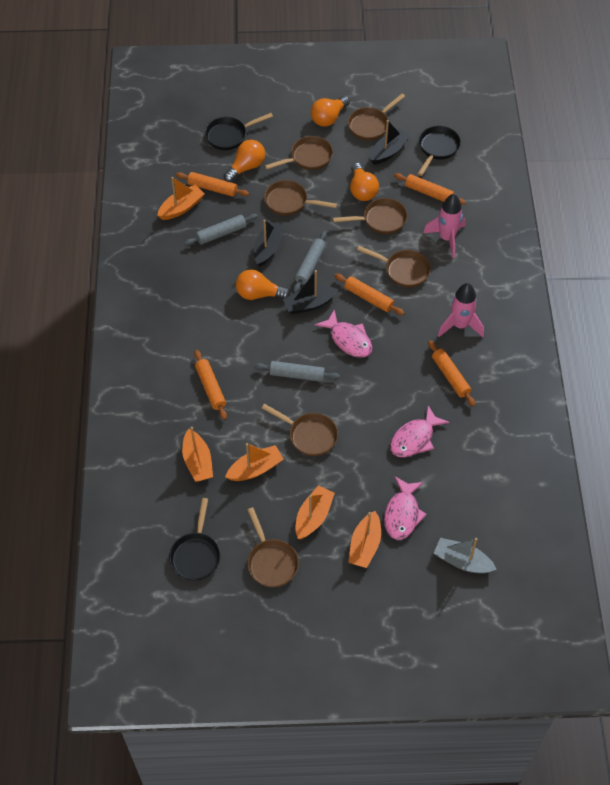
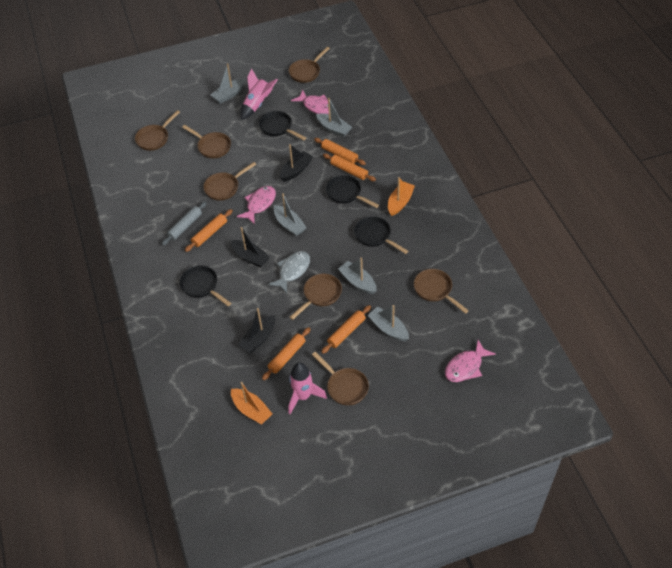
black pan: 3 -> 4
grey boat: 1 -> 5
grey fish: 0 -> 1
grey rolling pin: 3 -> 1
orange boat: 5 -> 2
orange light bulb: 4 -> 0

